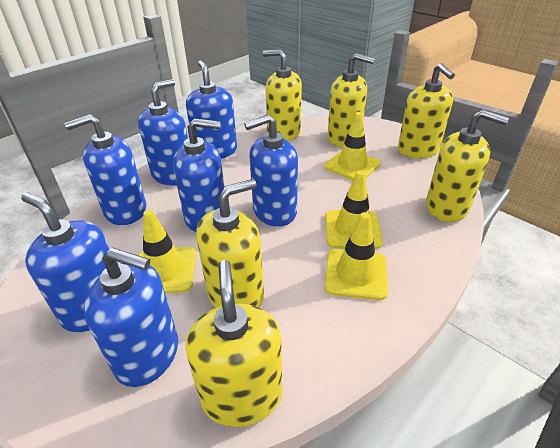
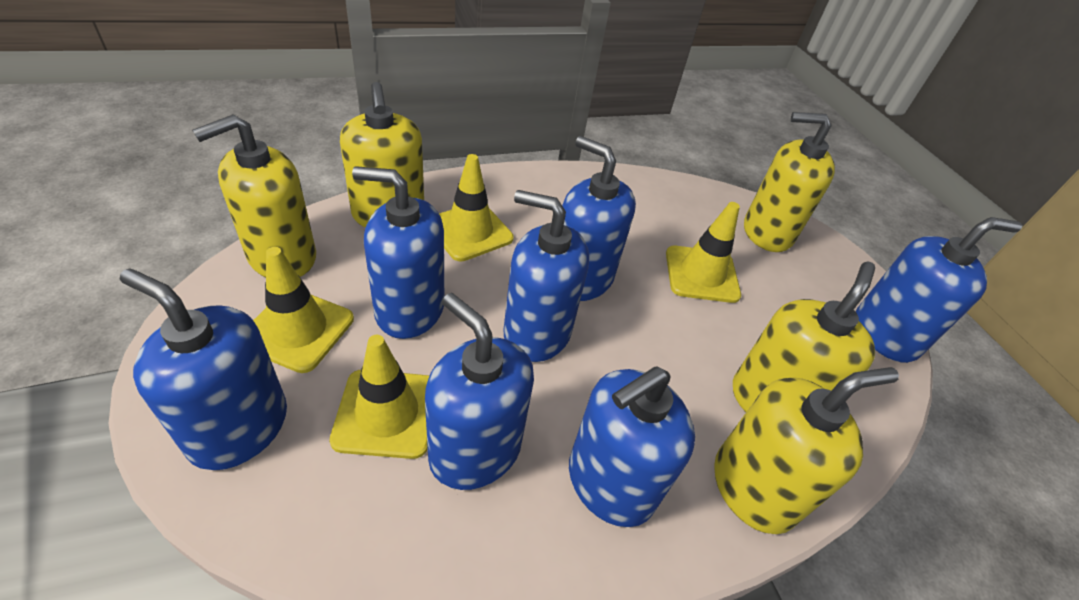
yellow soap dispenser: 6 -> 5

